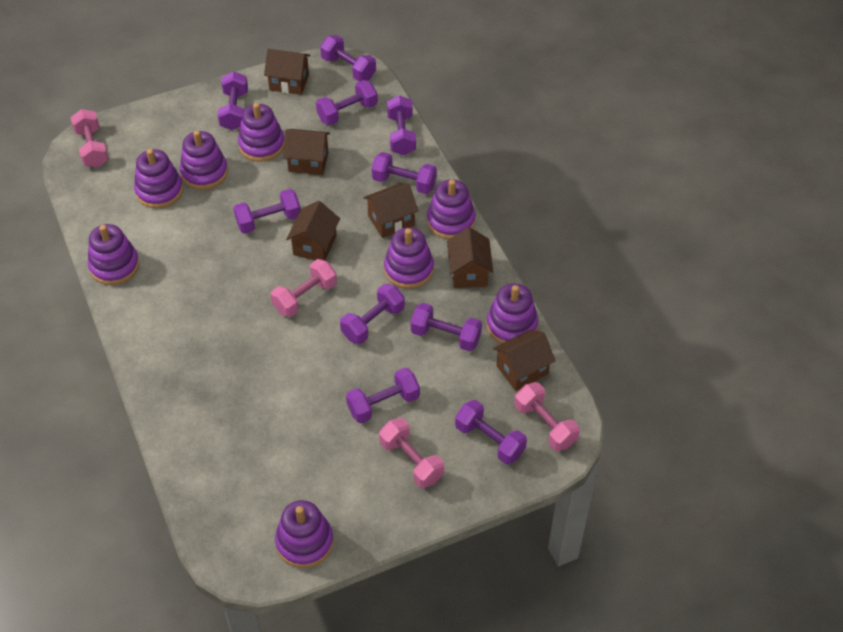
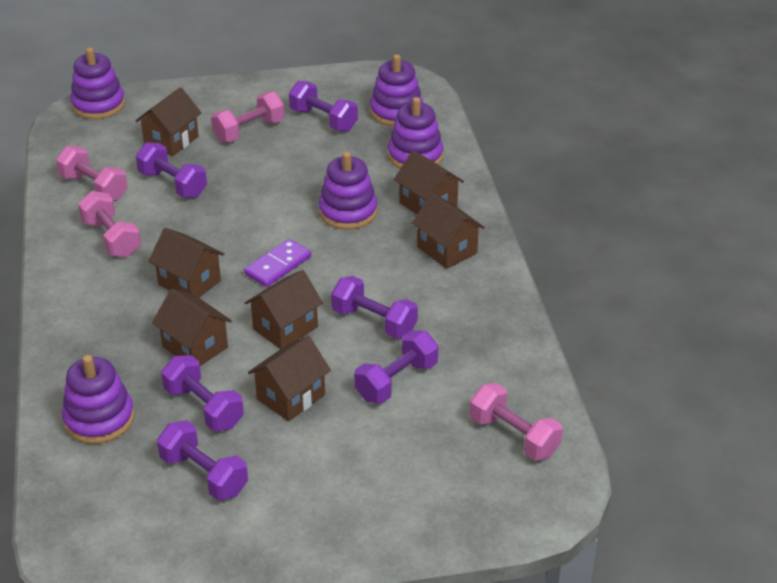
brown house: 6 -> 7
purple domino: 0 -> 1
purple dumbbell: 10 -> 6
purple stacking toy: 8 -> 5

